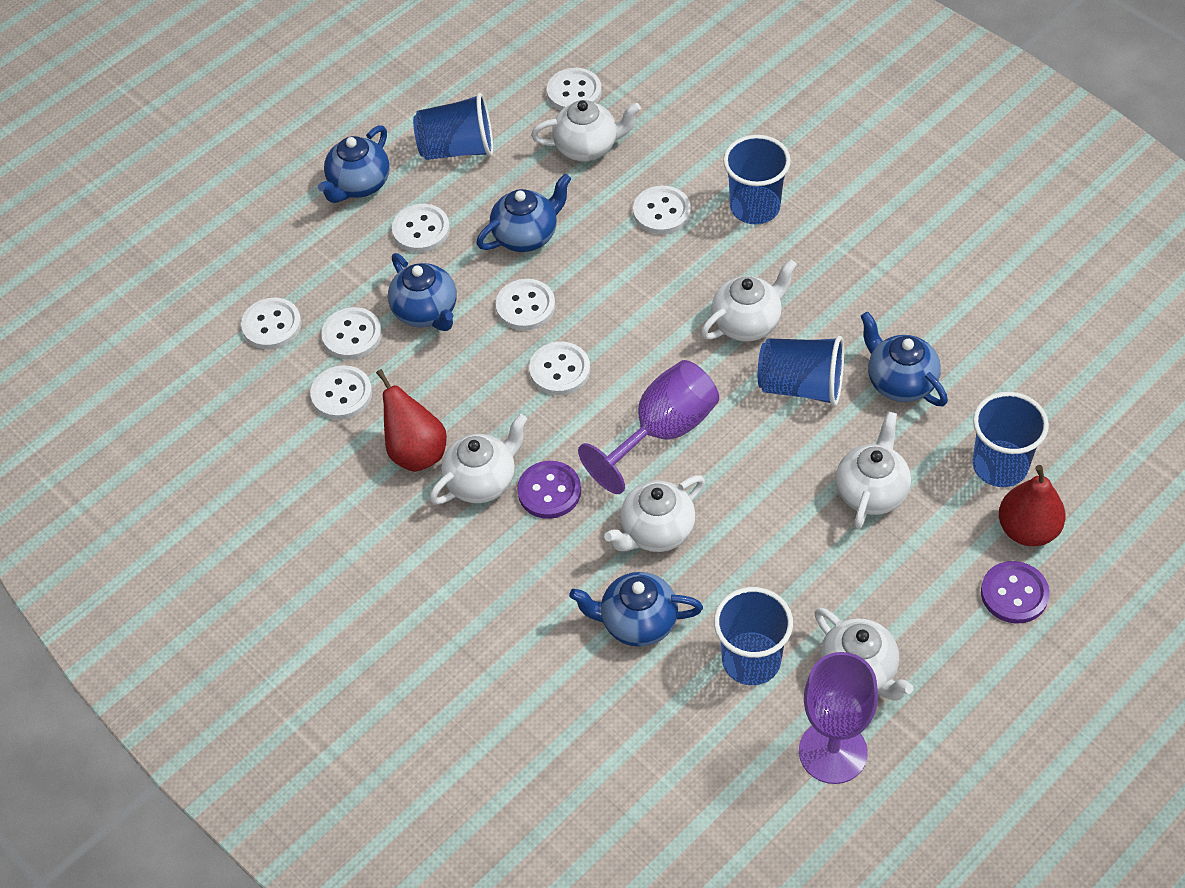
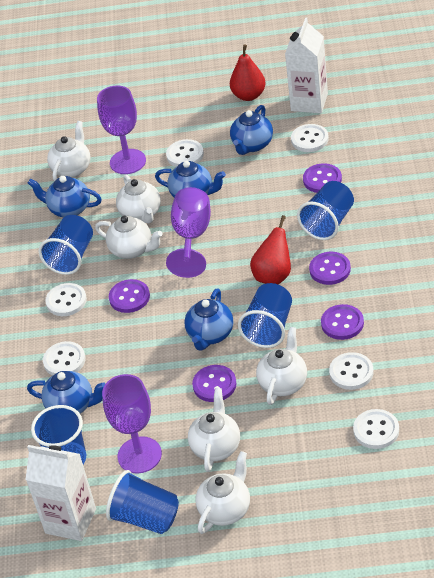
purple button: 2 -> 5
purple goblet: 2 -> 3
white button: 8 -> 6
white carton: 0 -> 2

